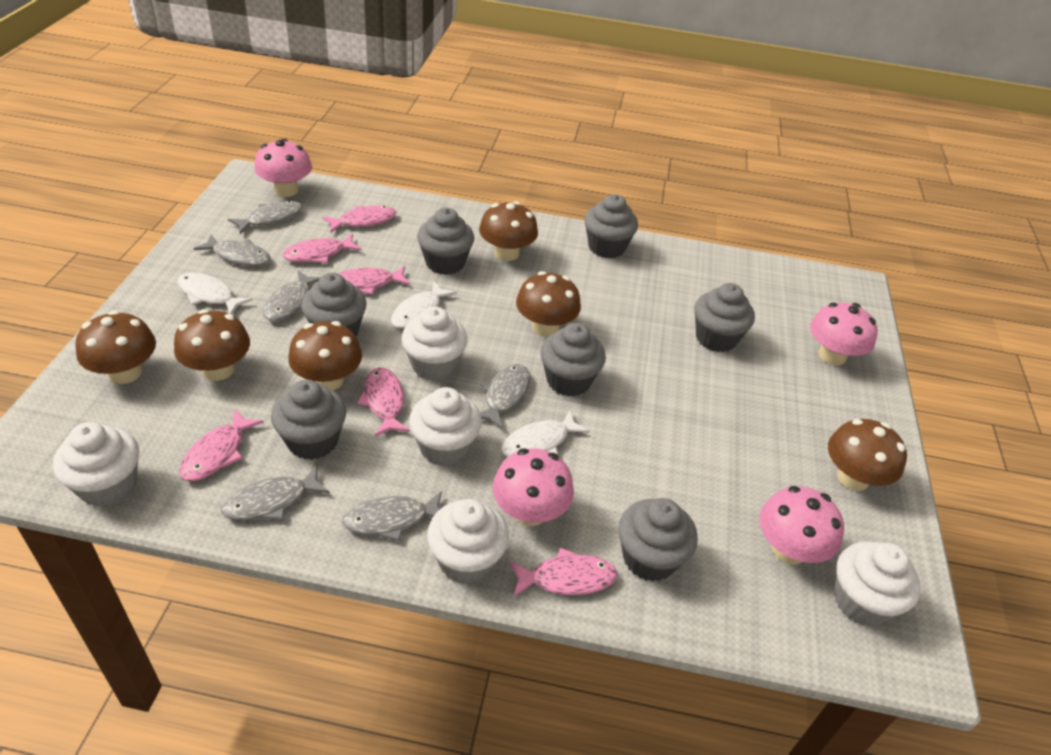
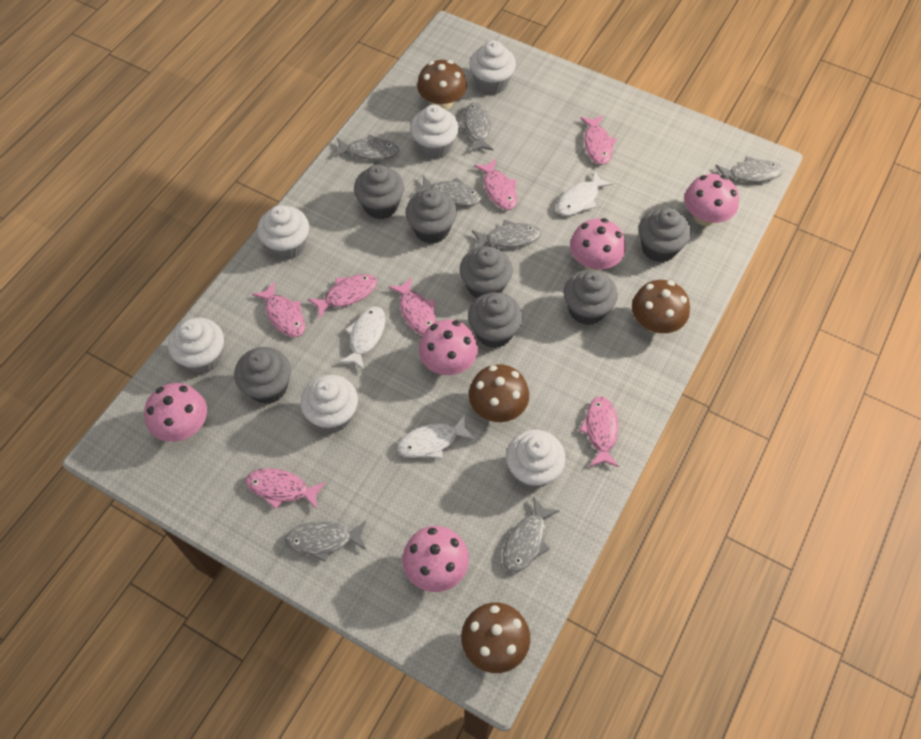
brown mushroom: 6 -> 4
grey fish: 6 -> 7
pink fish: 6 -> 7
pink mushroom: 4 -> 5
white cupcake: 5 -> 6

